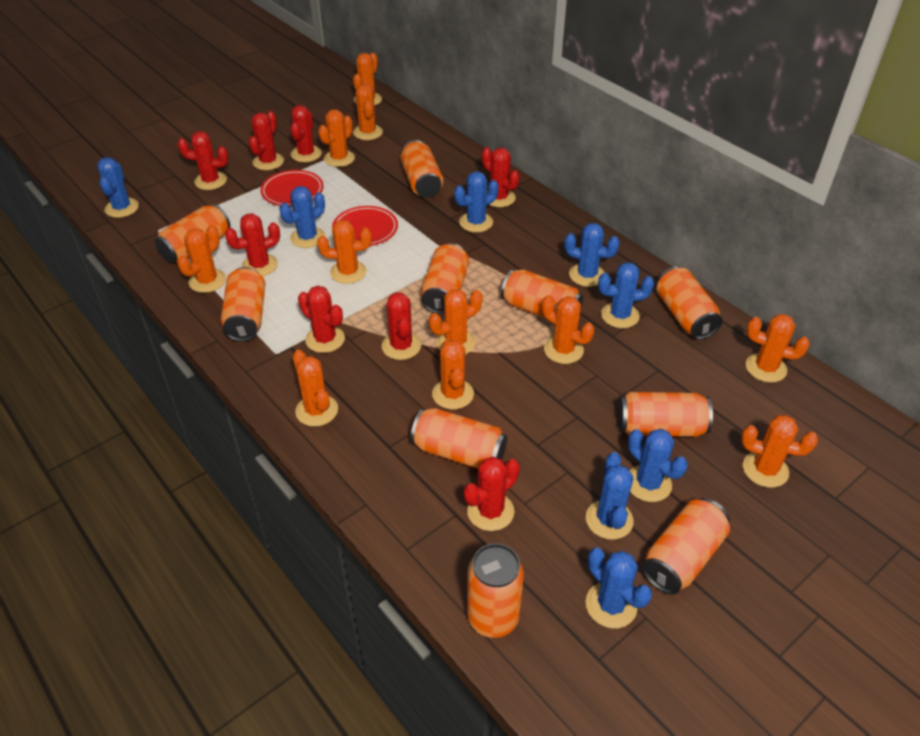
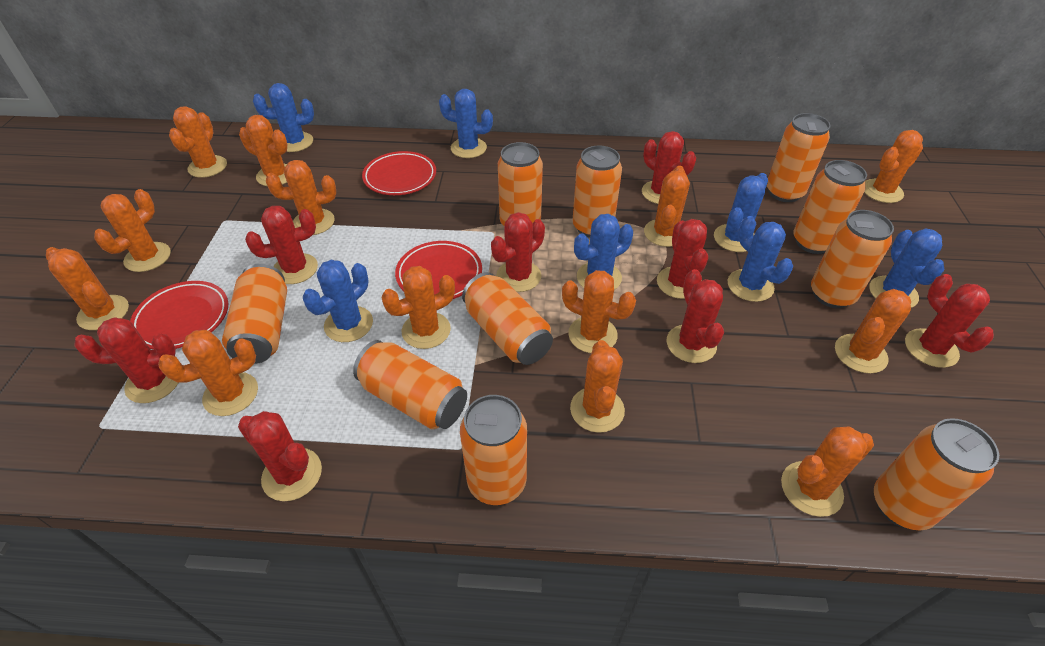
blue cactus: 8 -> 7
orange cactus: 11 -> 13
red plate: 2 -> 3

